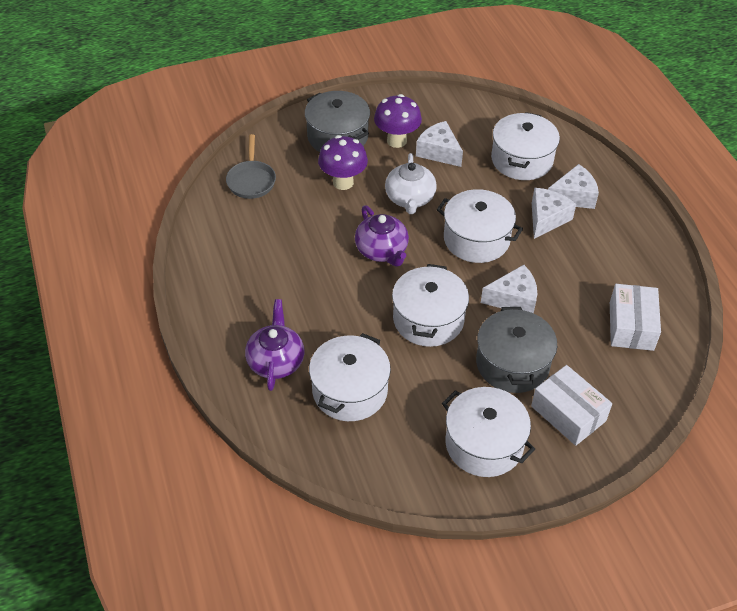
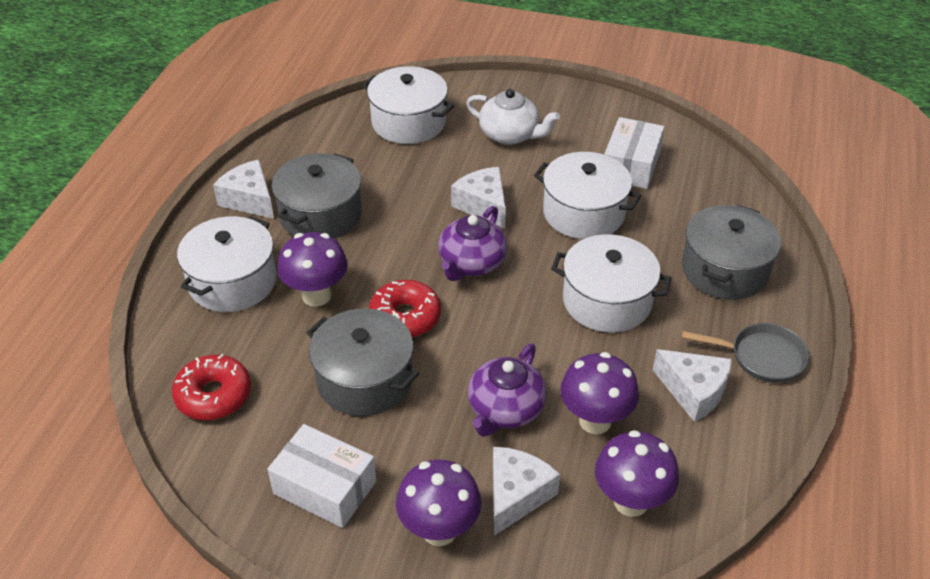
grey pot: 2 -> 3
purple mushroom: 2 -> 4
red donut: 0 -> 2
white pot: 5 -> 4

